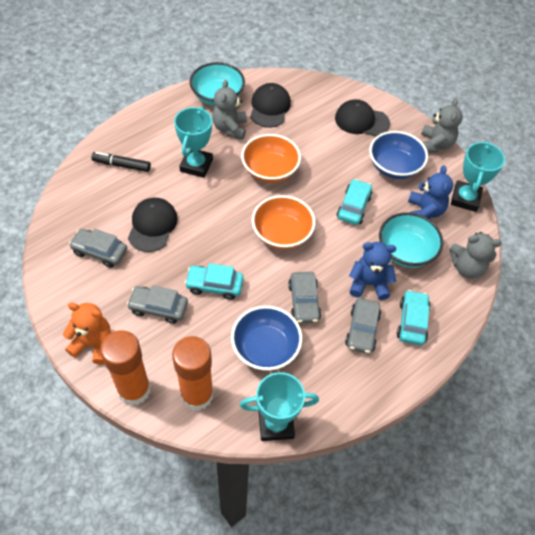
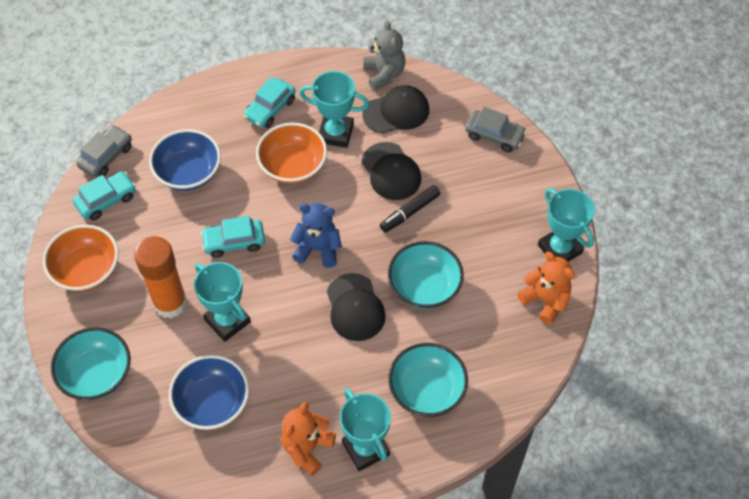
blue teddy bear: 2 -> 1
grey car: 4 -> 2
grey teddy bear: 3 -> 1
orange glue stick: 2 -> 1
orange teddy bear: 1 -> 2
turquoise bowl: 2 -> 3
turquoise trophy: 3 -> 4

